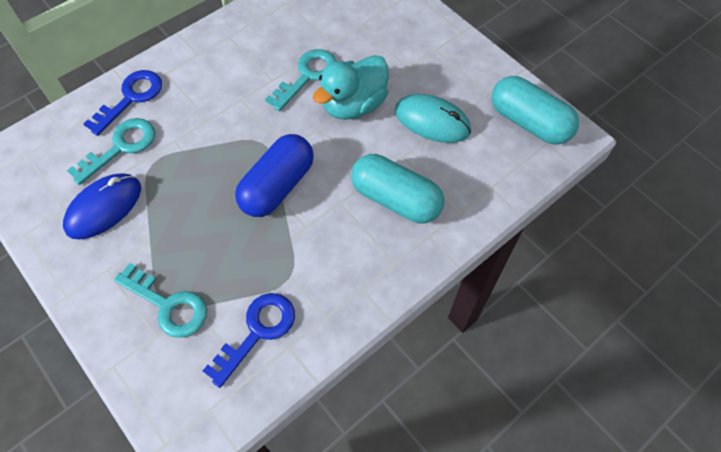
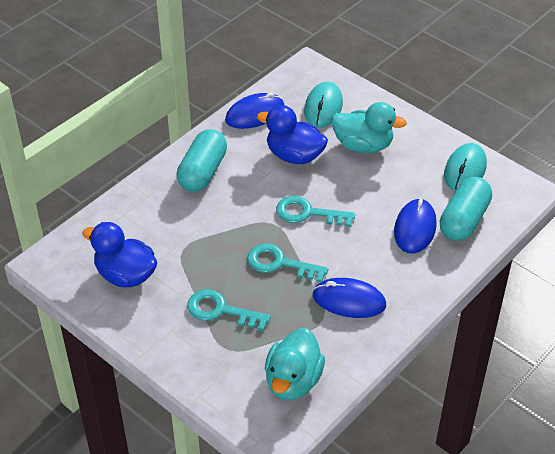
blue capsule: 1 -> 0
blue duck: 0 -> 2
blue key: 2 -> 0
blue mouse: 1 -> 3
turquoise duck: 1 -> 2
turquoise mouse: 1 -> 2

